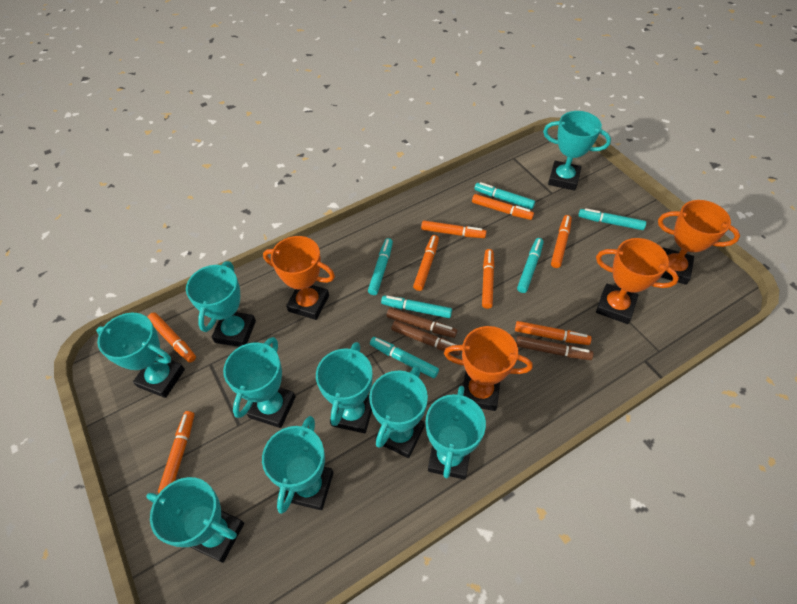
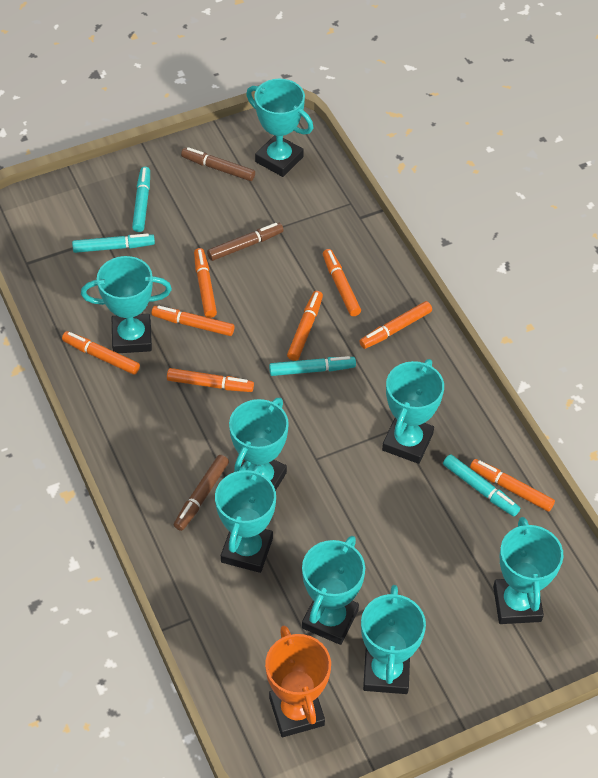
orange trophy: 4 -> 1
turquoise marker: 6 -> 4
turquoise trophy: 9 -> 8

